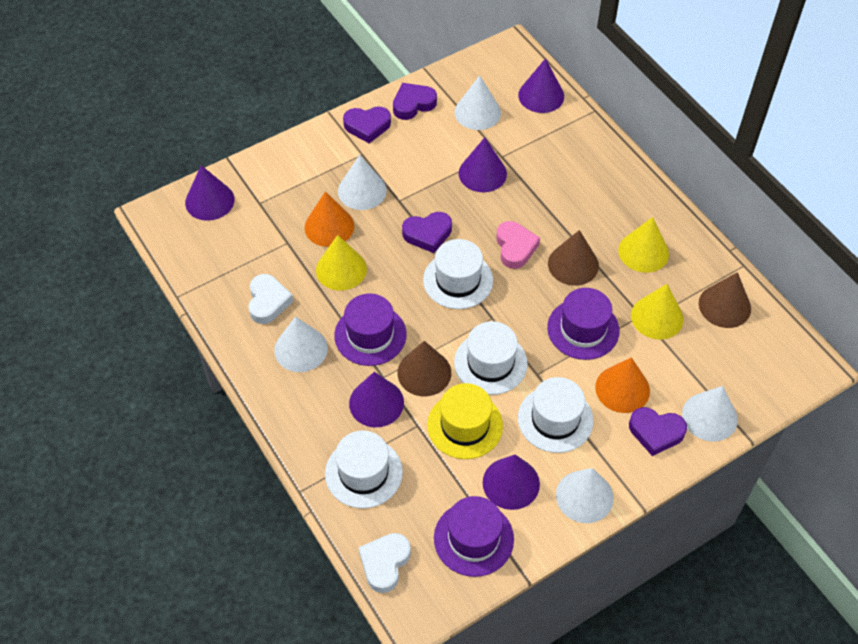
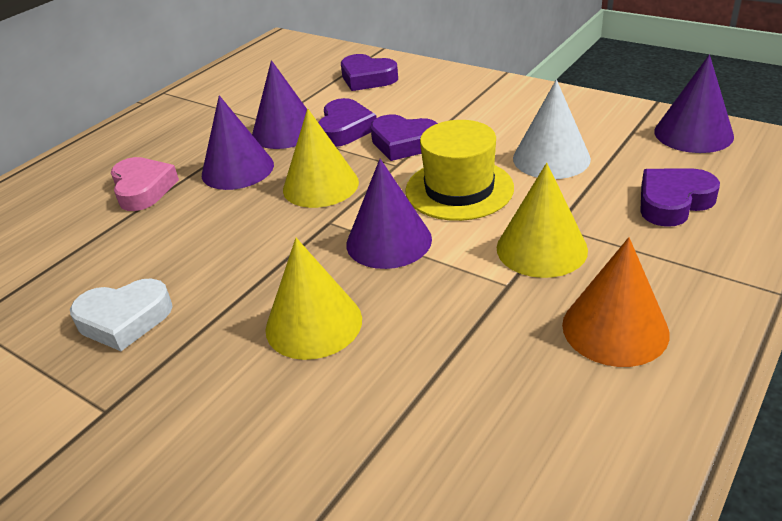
brown cone: 3 -> 0
orange cone: 2 -> 1
purple cone: 5 -> 4
purple hat: 3 -> 0
white cone: 5 -> 1
white hat: 4 -> 0
white heart: 2 -> 1

